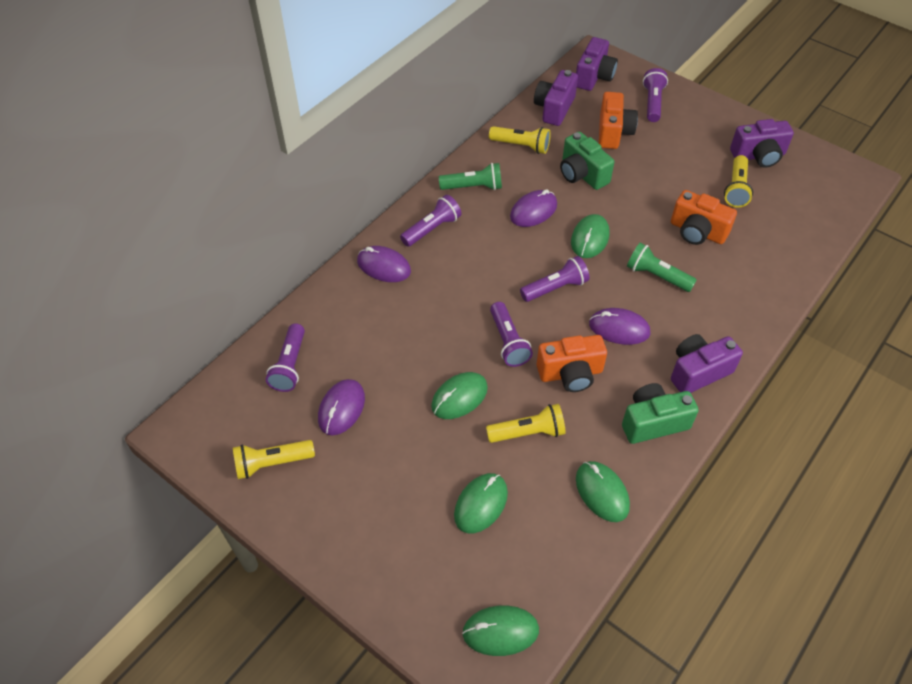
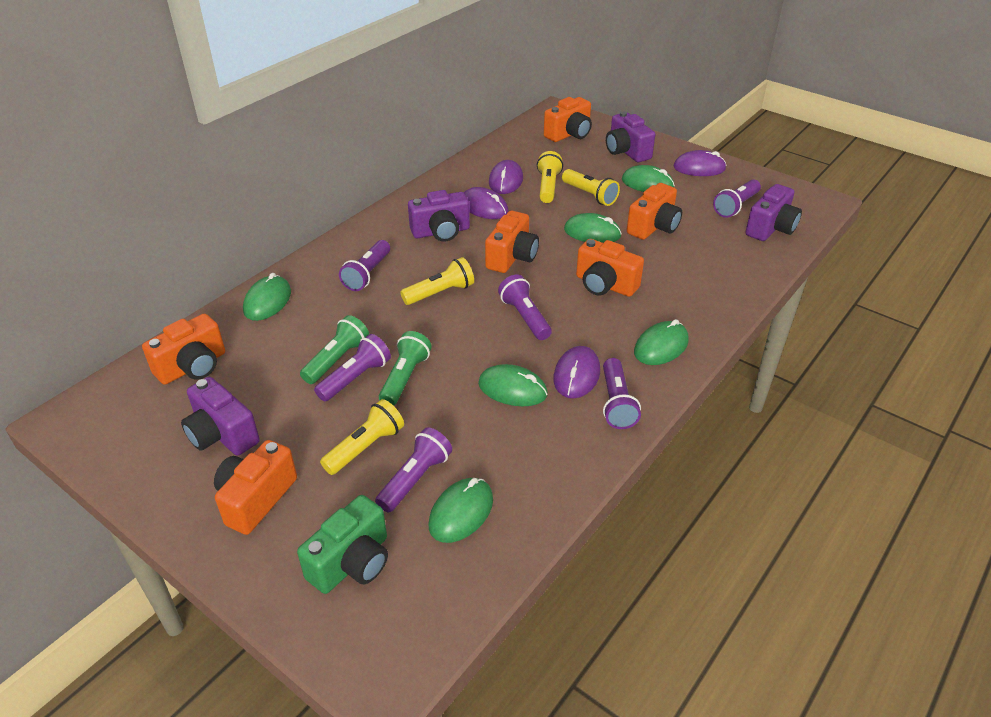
green camera: 2 -> 1
green mouse: 5 -> 6
orange camera: 3 -> 6
purple flashlight: 5 -> 6

